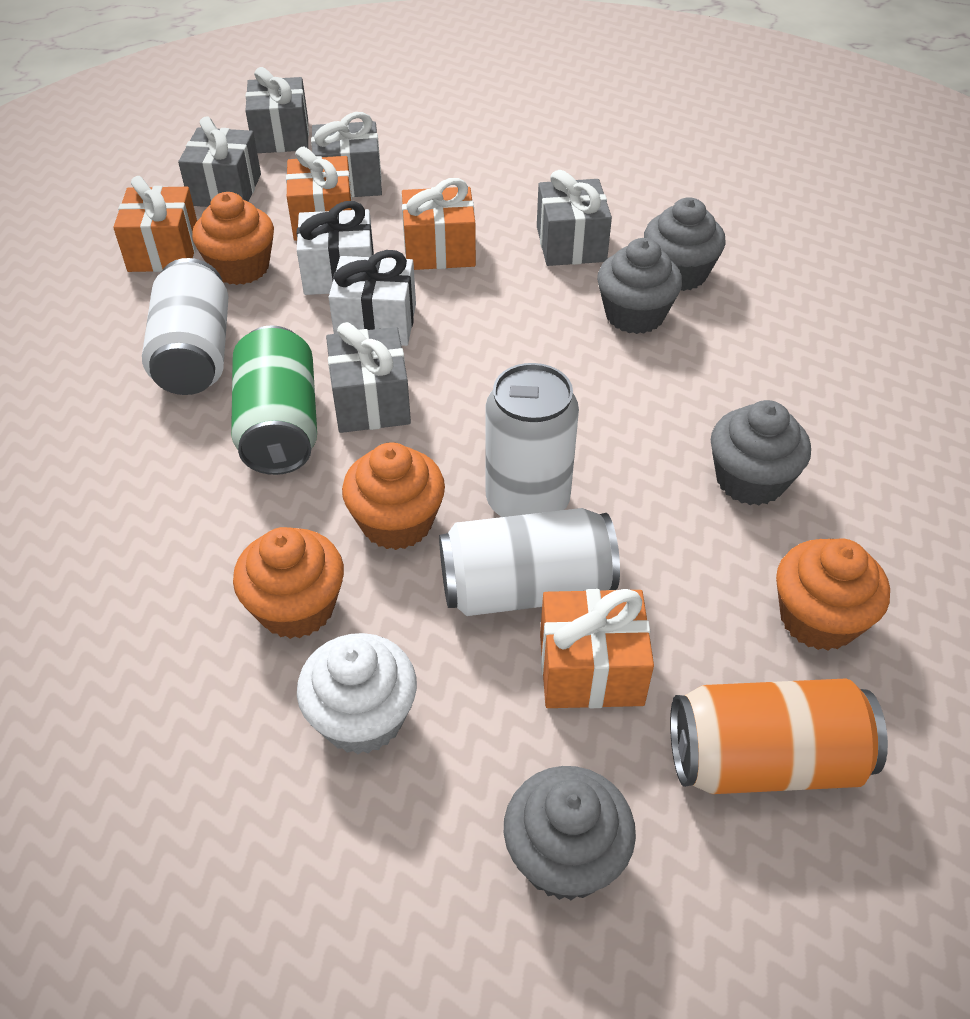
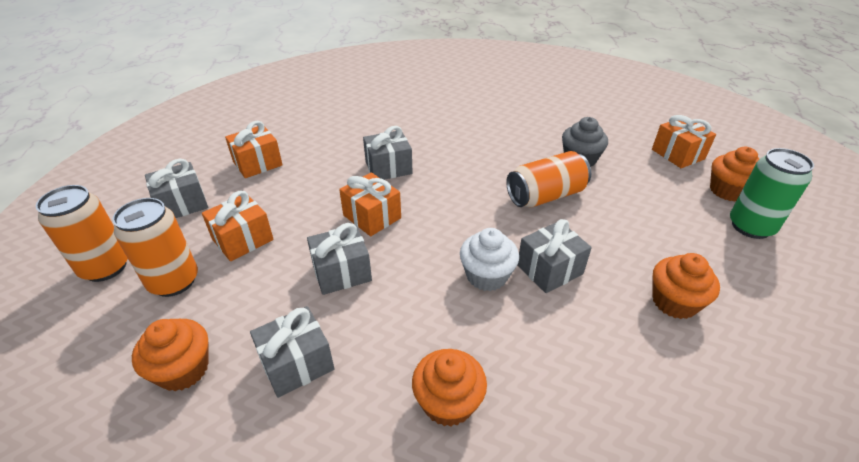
grey cupcake: 4 -> 1
orange can: 1 -> 3
white can: 3 -> 0
white gift: 2 -> 0

